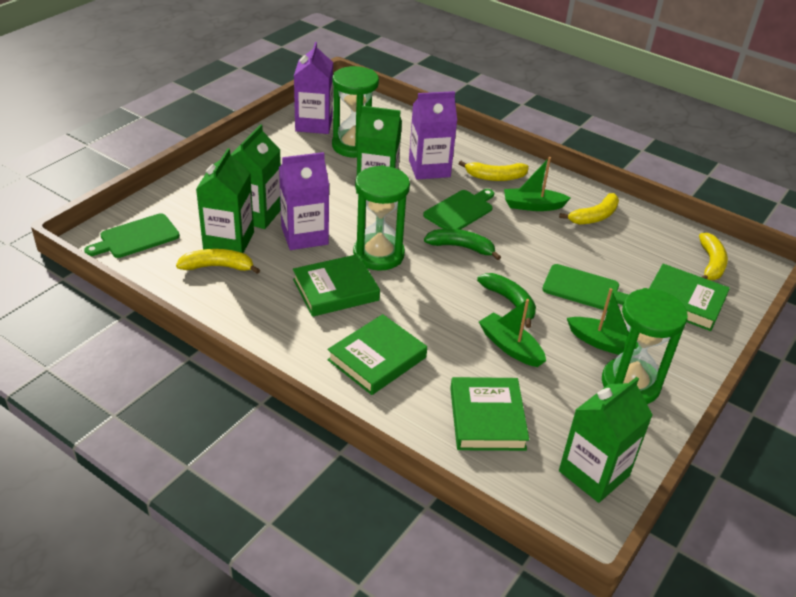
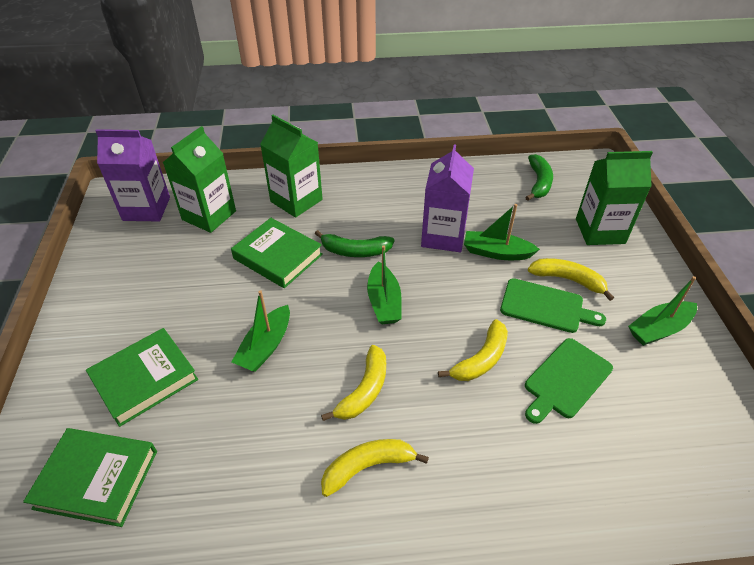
green boat: 3 -> 4
green book: 4 -> 3
green carton: 4 -> 3
green cutting board: 3 -> 2
green hourglass: 3 -> 0
purple carton: 3 -> 2

